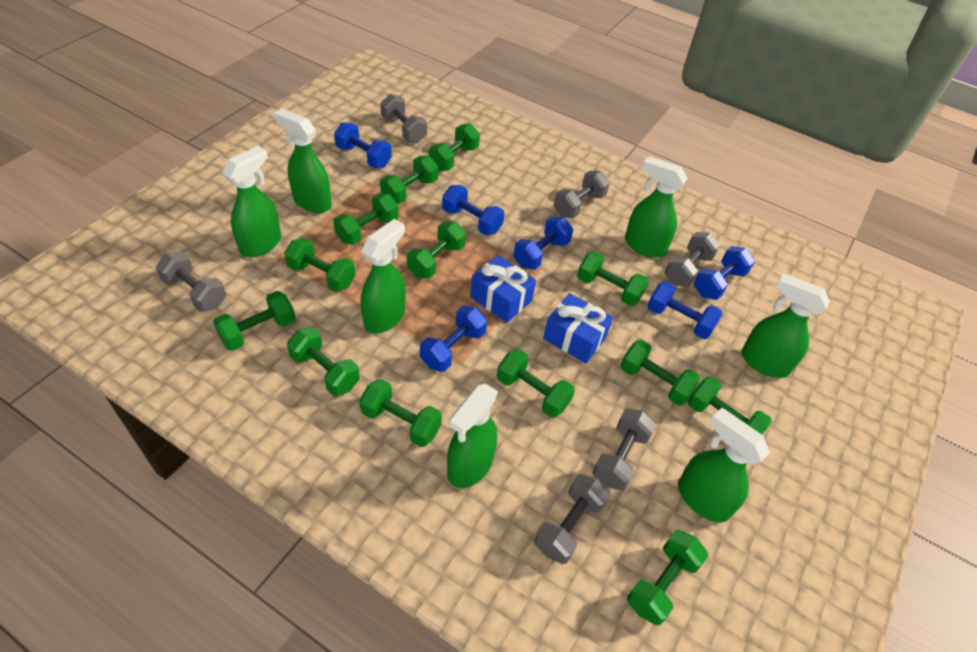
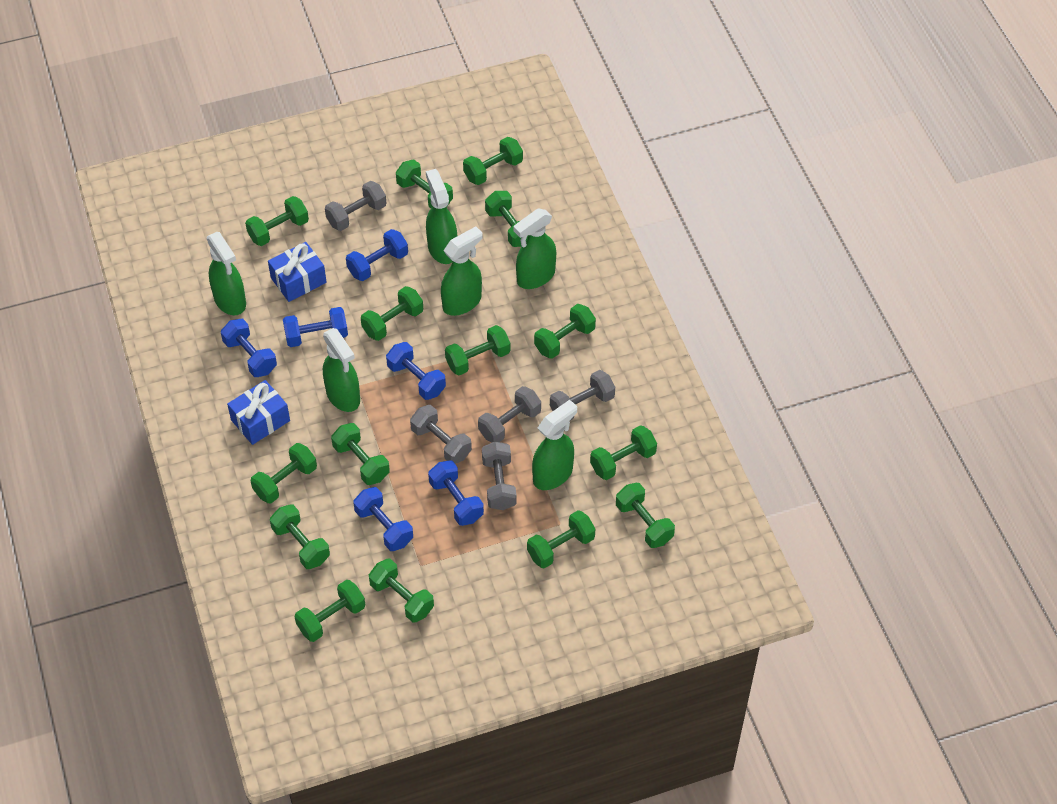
green dumbbell: 13 -> 15
green spray bottle: 7 -> 6
grey dumbbell: 6 -> 5

